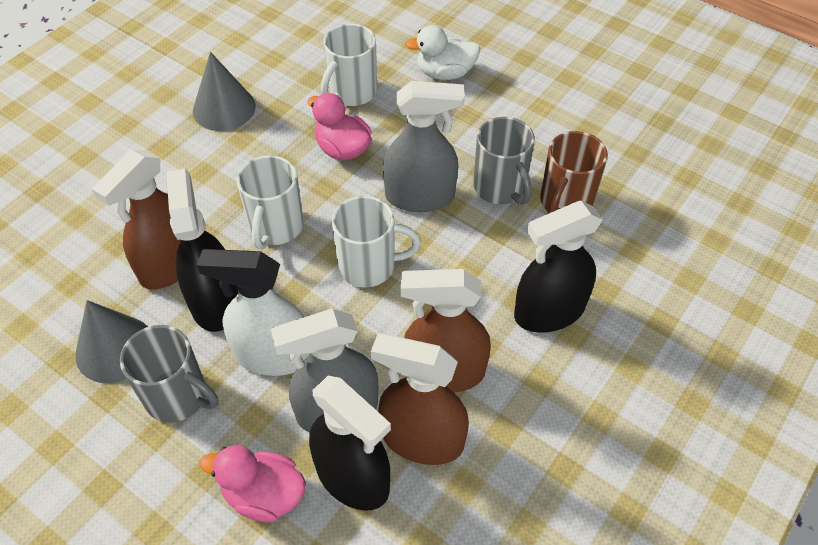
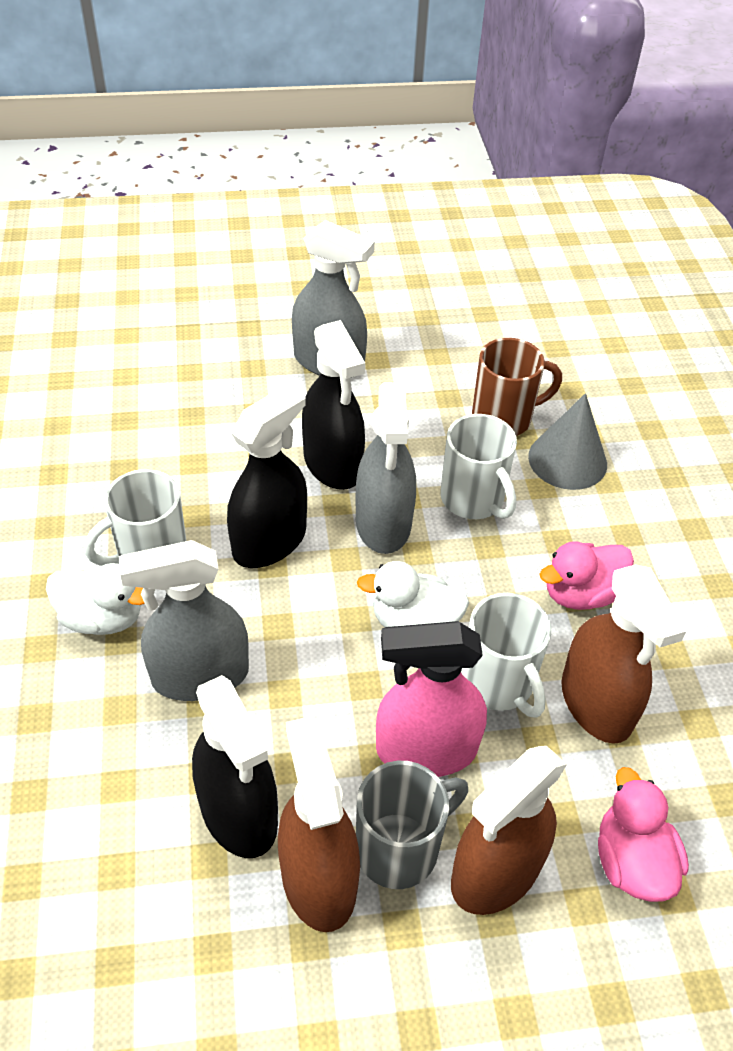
grey cone: 2 -> 1
grey mug: 2 -> 1
grey spray bottle: 2 -> 3
pink spray bottle: 0 -> 1
white duck: 1 -> 2
white spray bottle: 1 -> 0

